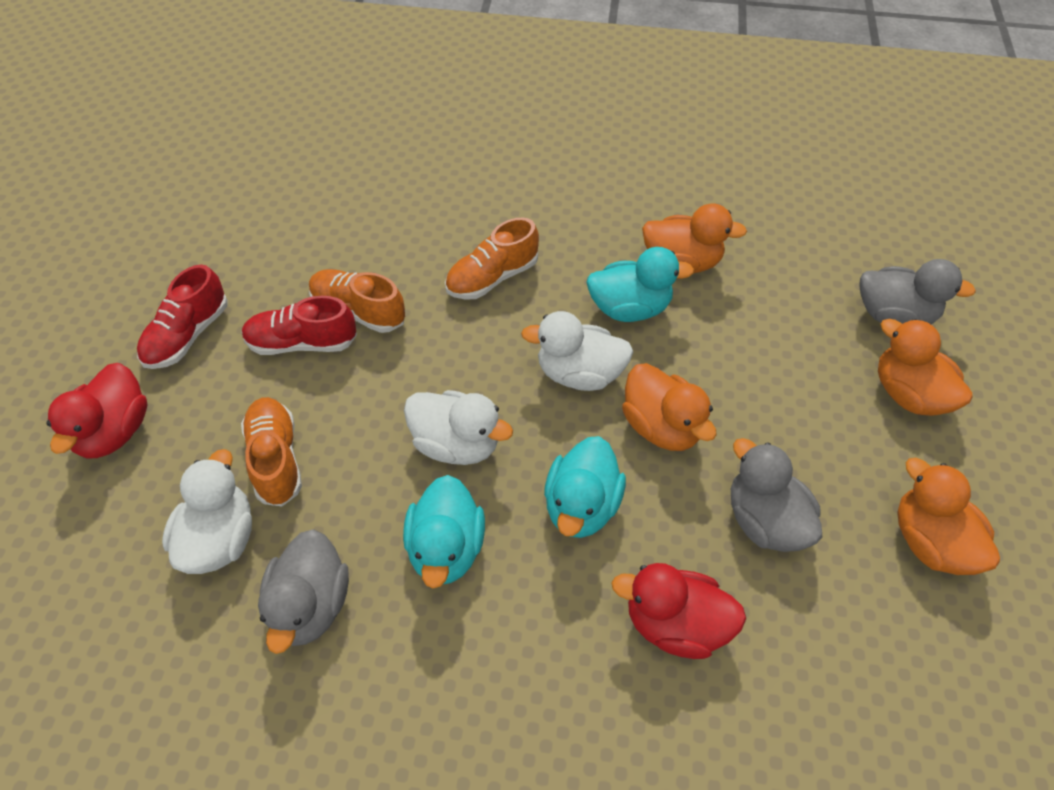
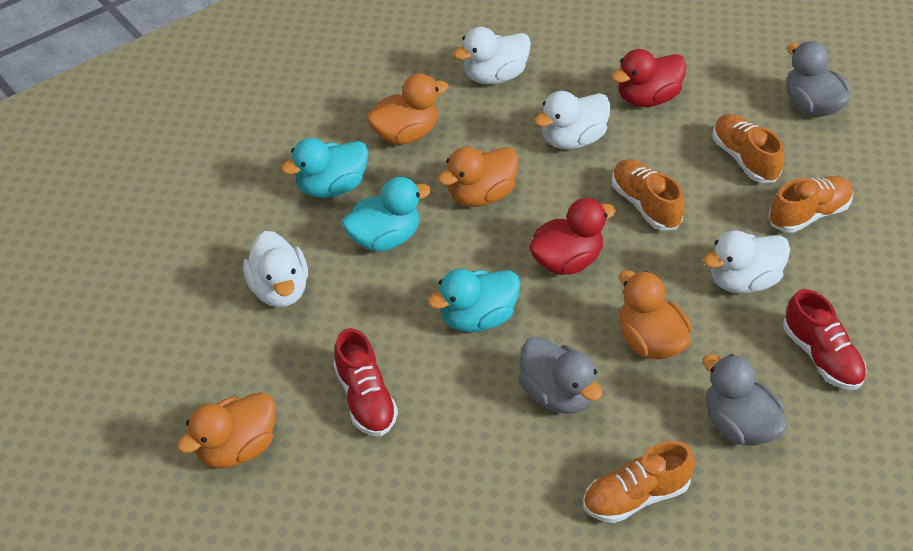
orange shoe: 3 -> 4
white duck: 3 -> 4

